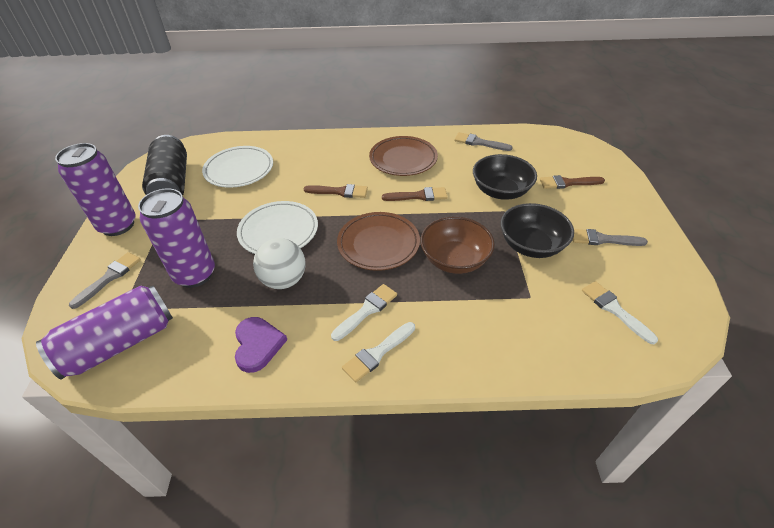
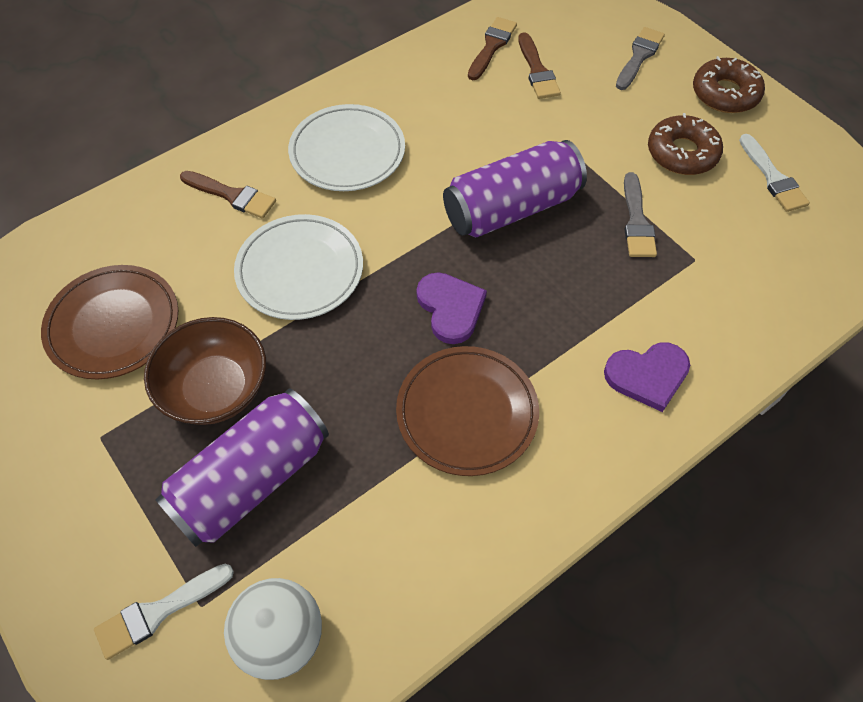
black bowl: 2 -> 0
black can: 1 -> 0
brown donut: 0 -> 2
grey brush: 3 -> 2
purple can: 3 -> 2
purple heart: 1 -> 2
white brush: 3 -> 2

